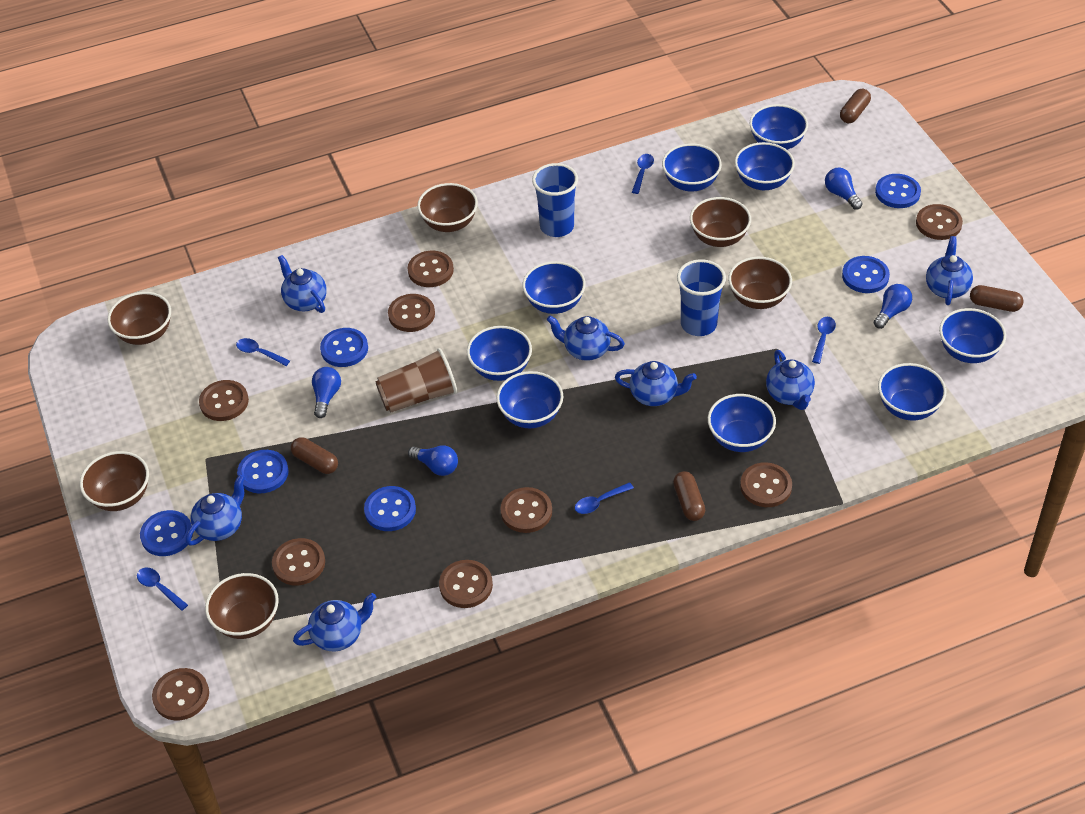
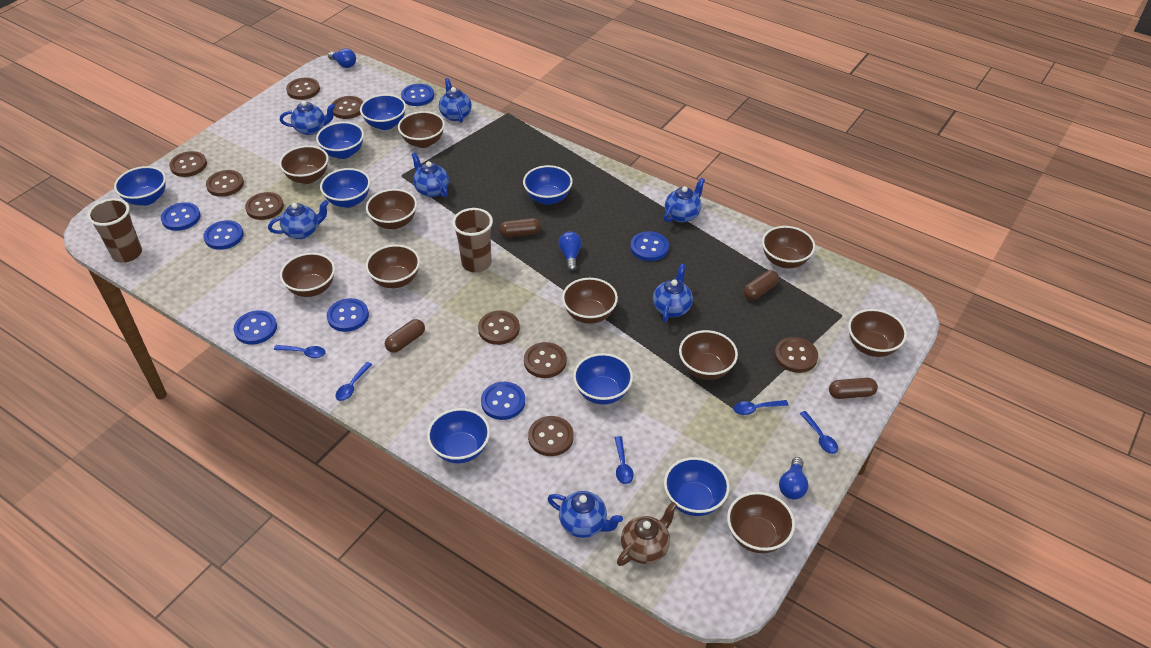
blue bowl: 9 -> 8
blue button: 6 -> 7
blue cup: 2 -> 0
blue light bulb: 4 -> 3
brown bowl: 6 -> 10
brown cup: 1 -> 2
brown teapot: 0 -> 1

